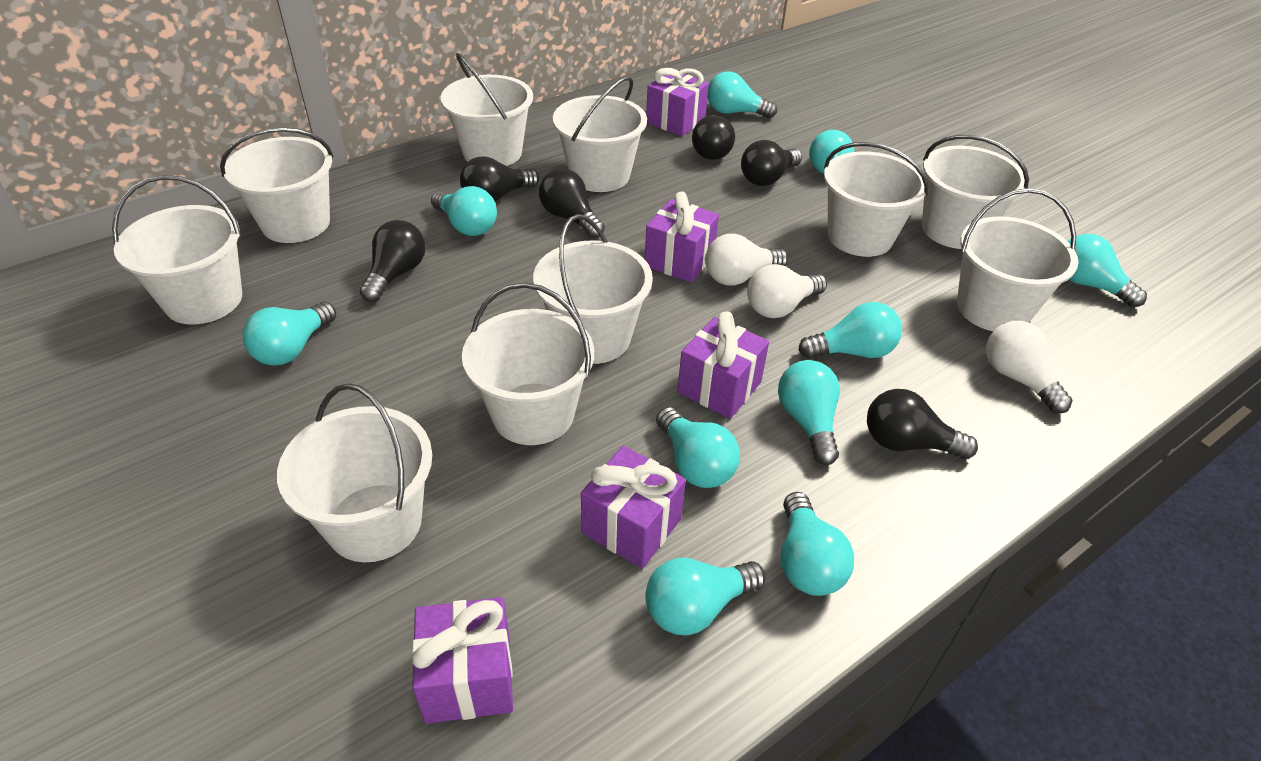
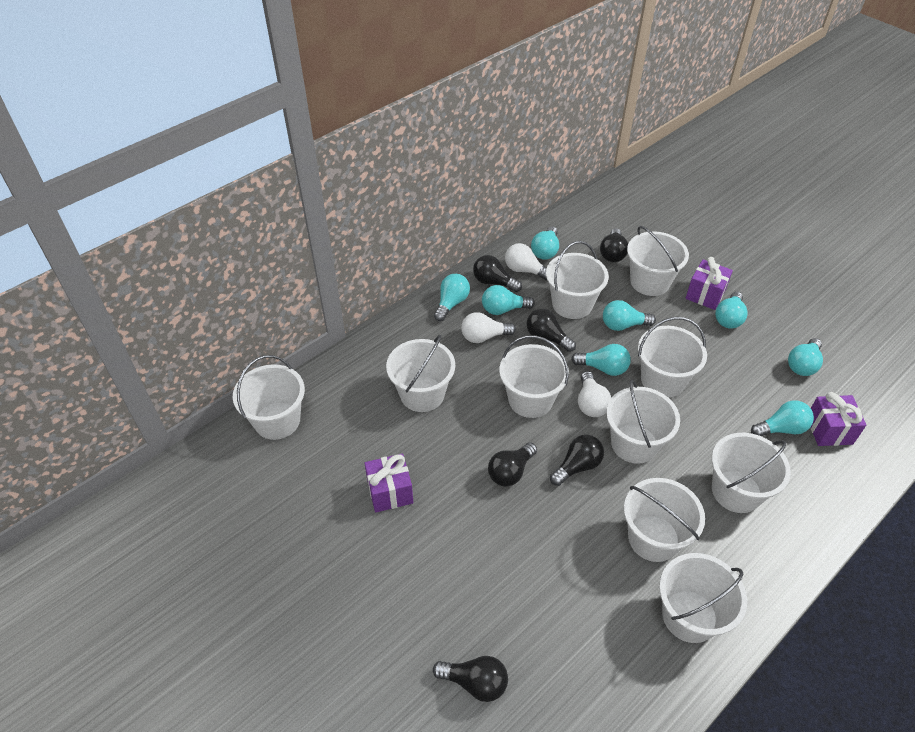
purple gift: 5 -> 3
turquoise light bulb: 10 -> 8

